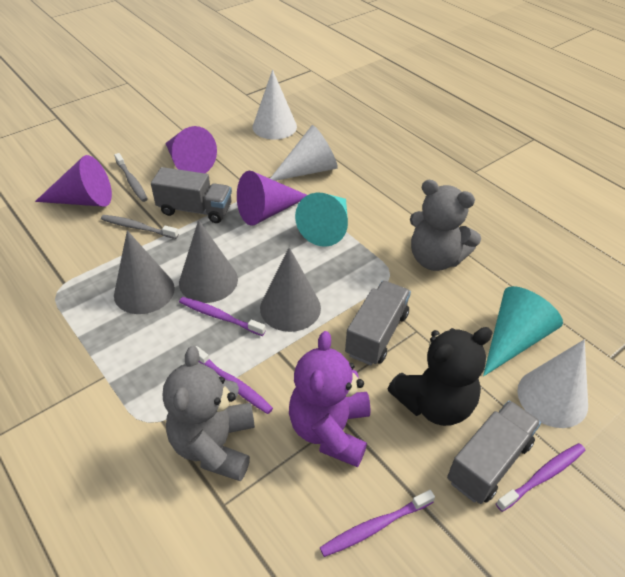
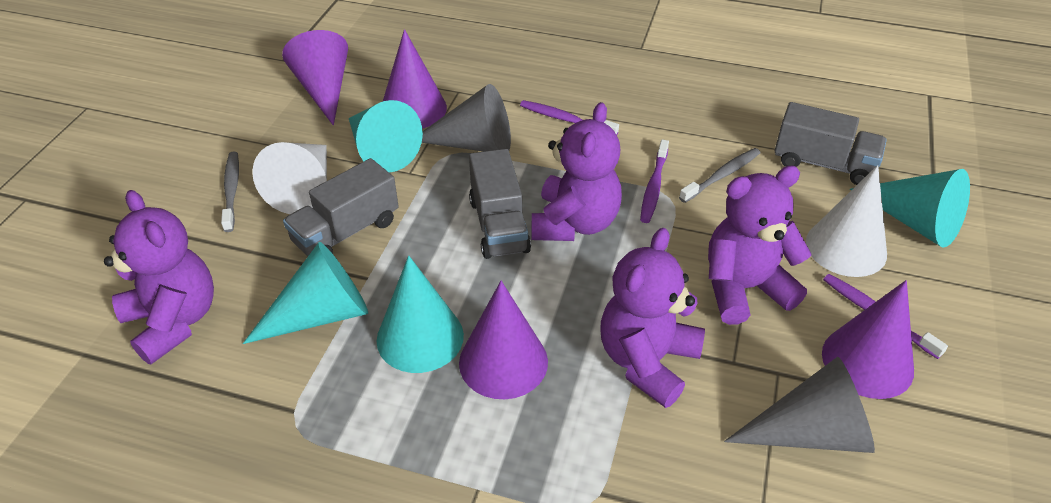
black teddy bear: 1 -> 0
grey cone: 3 -> 2
grey teddy bear: 2 -> 0
purple cone: 3 -> 4
purple teddy bear: 1 -> 4
purple toothbrush: 4 -> 3
turquoise cone: 2 -> 4
white cone: 3 -> 2

